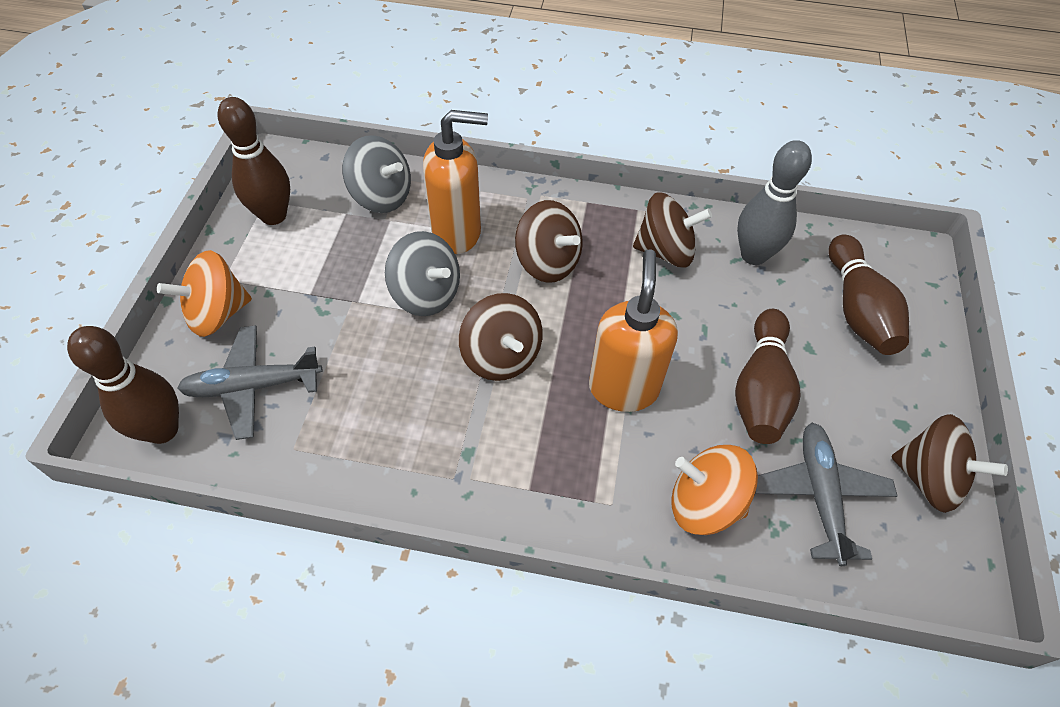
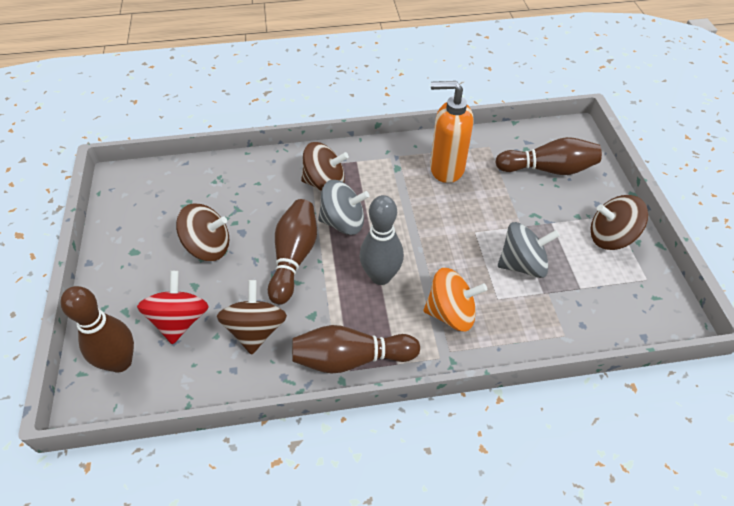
grey plane: 2 -> 0
orange soap dispenser: 2 -> 1
orange spinning top: 2 -> 1
red spinning top: 0 -> 1

